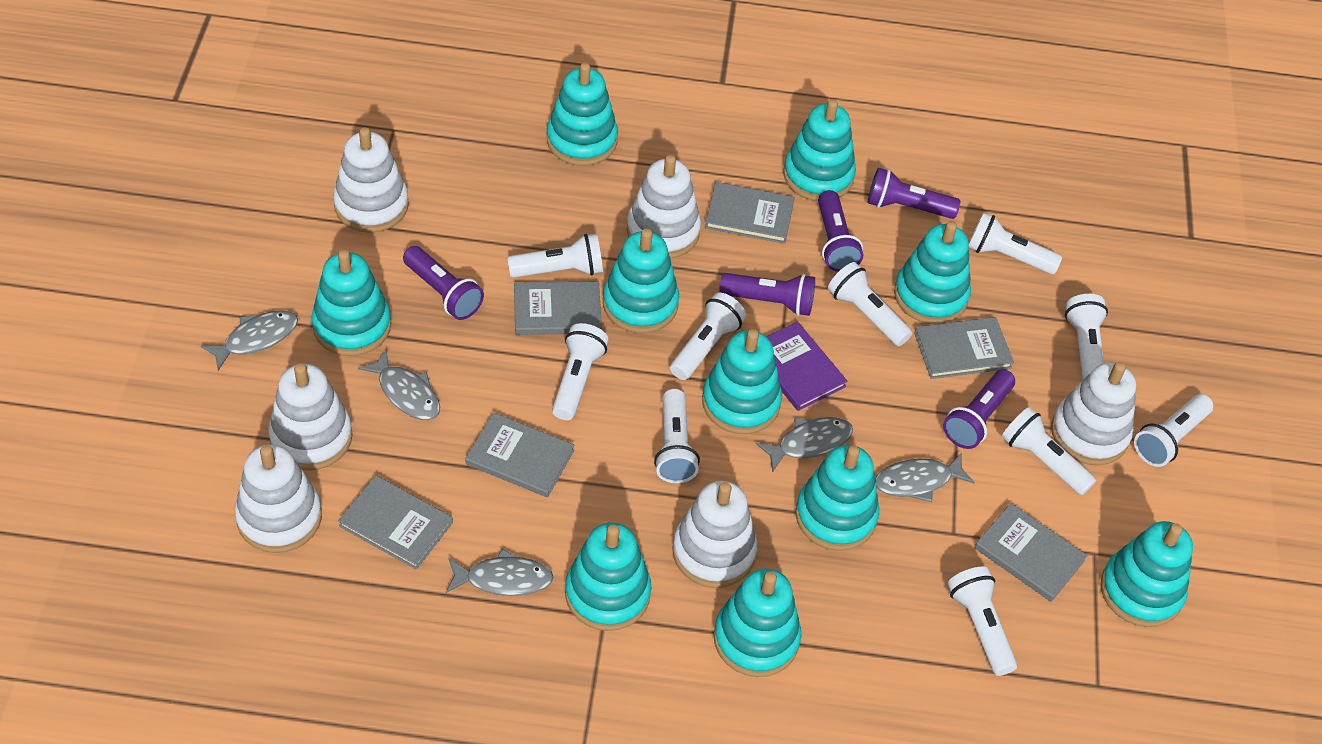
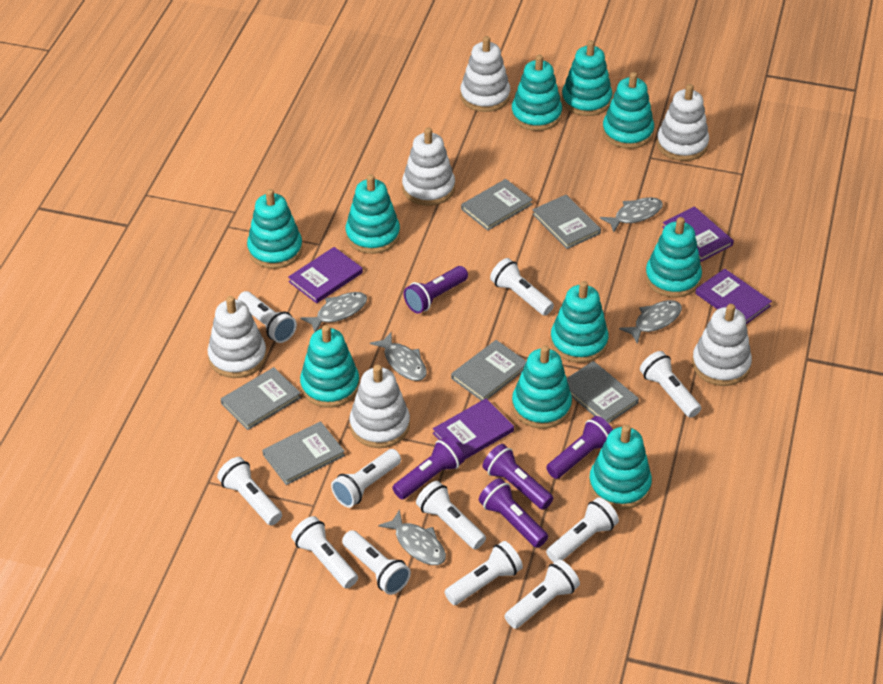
purple book: 1 -> 4
white flashlight: 10 -> 11

